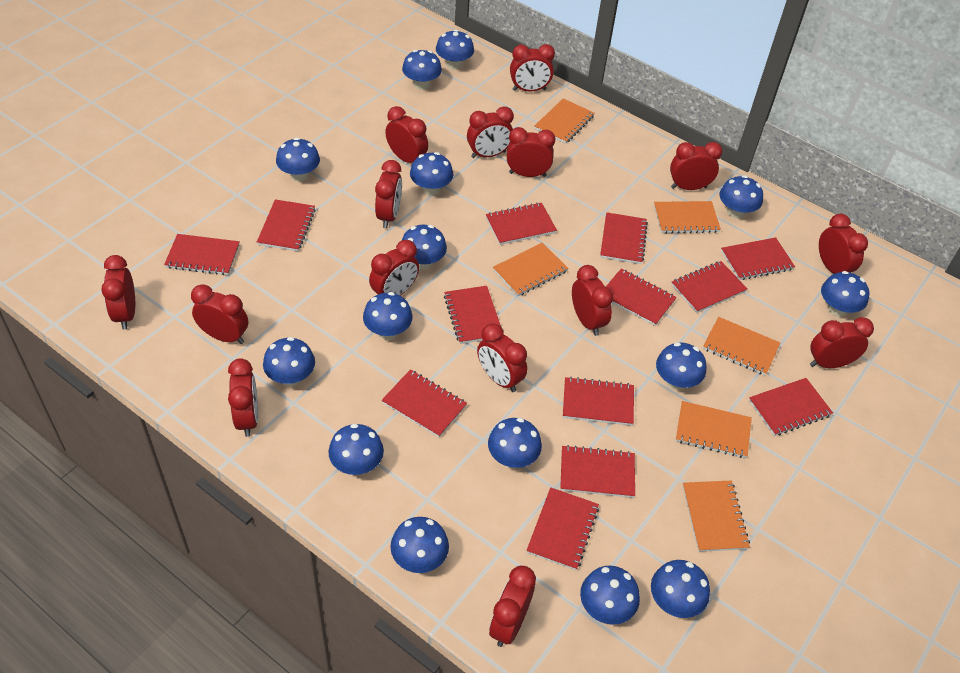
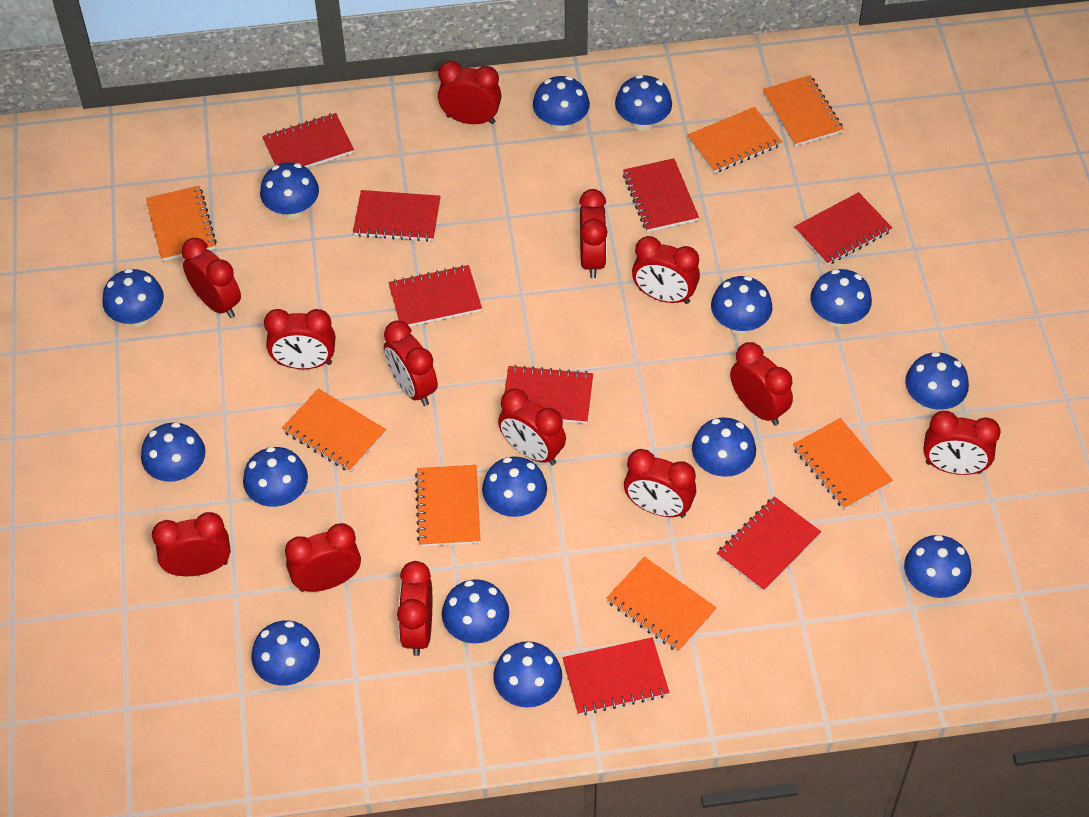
orange notebook: 6 -> 7
red clock: 15 -> 13
red notebook: 13 -> 8

